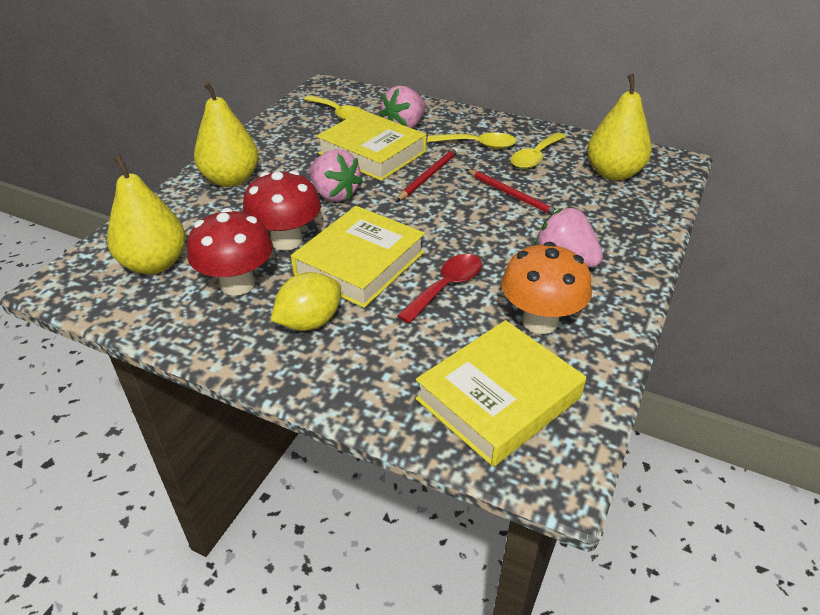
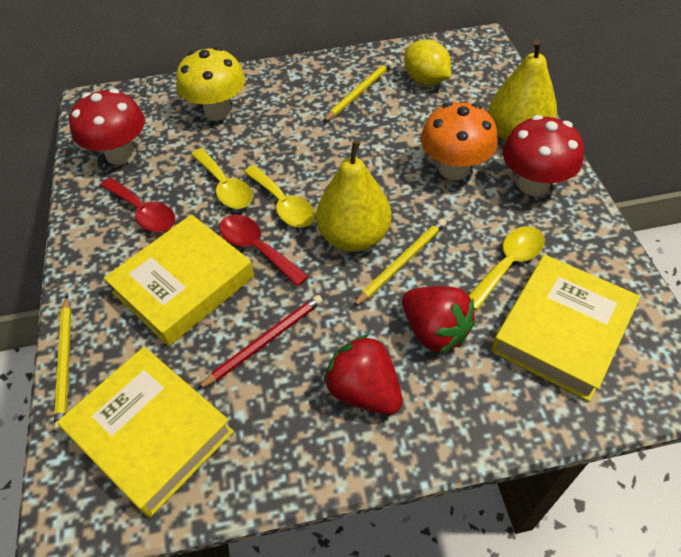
pink strawberry: 3 -> 0
red pencil: 2 -> 1
red spoon: 1 -> 2
red strawberry: 0 -> 2
yellow mushroom: 0 -> 1
yellow pear: 3 -> 2
yellow pencil: 0 -> 3

